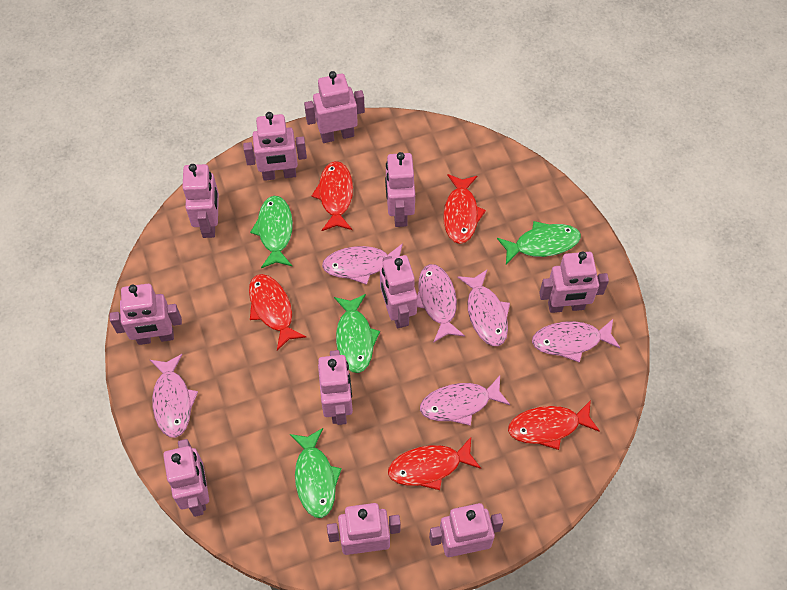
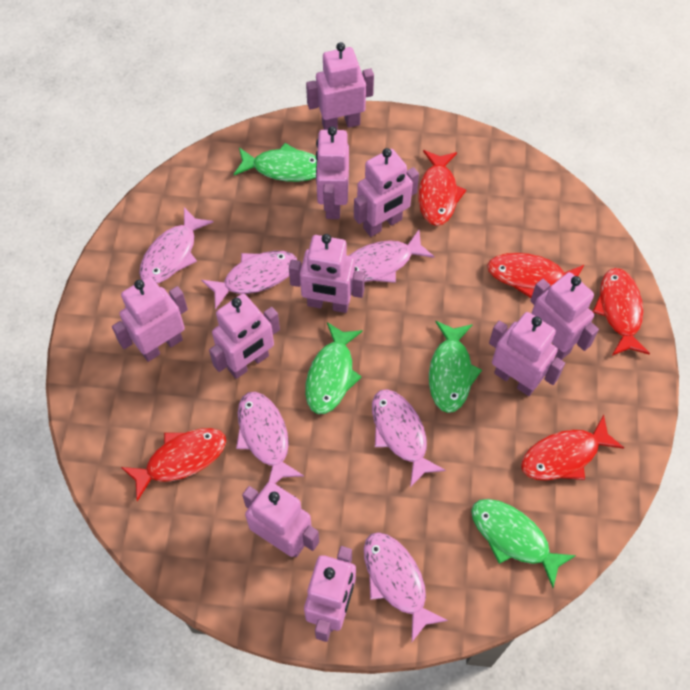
pink robot: 11 -> 10

